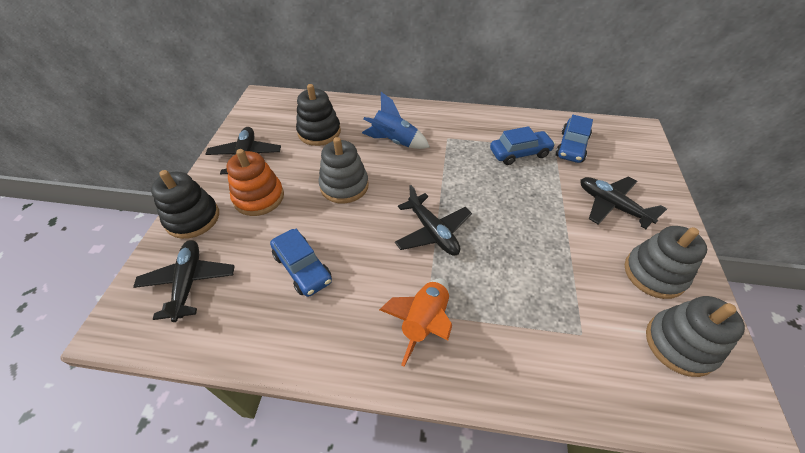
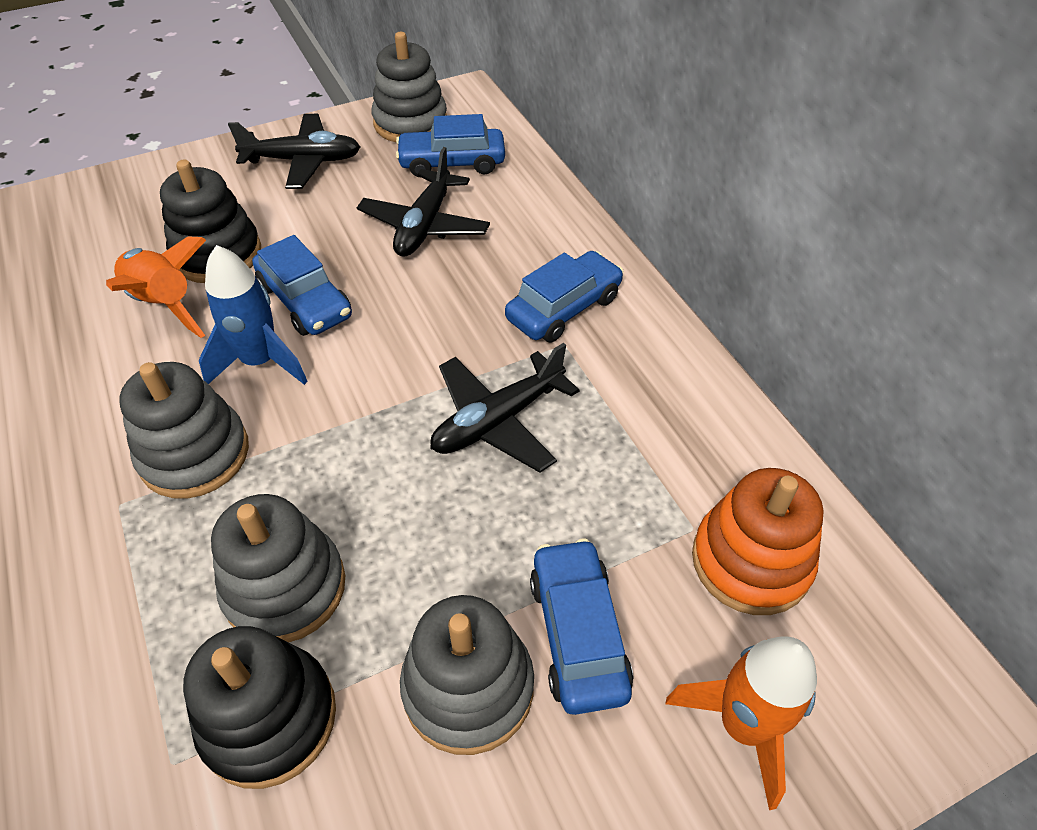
black plane: 4 -> 3
blue car: 3 -> 4
grey stacking toy: 3 -> 4
orange rocket: 1 -> 2

